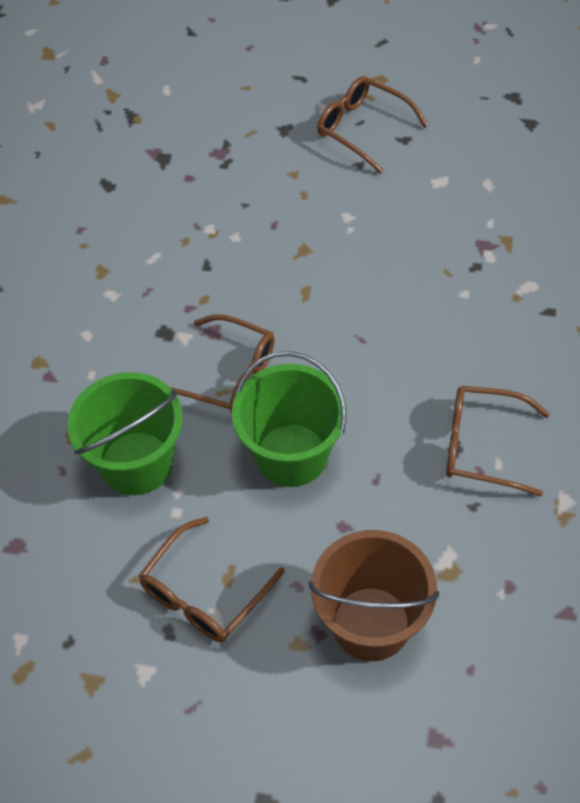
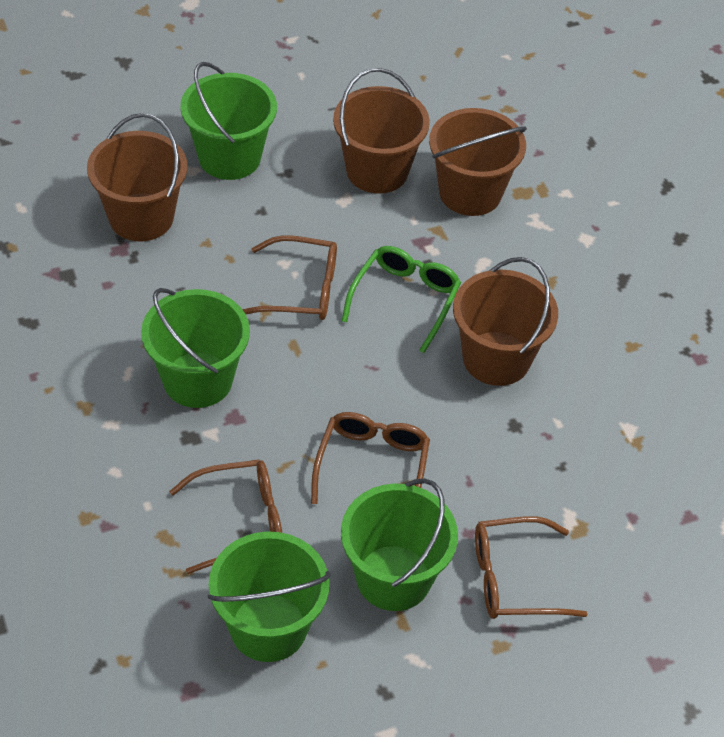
brown bucket: 1 -> 4
green bucket: 2 -> 4
green glasses: 0 -> 1

